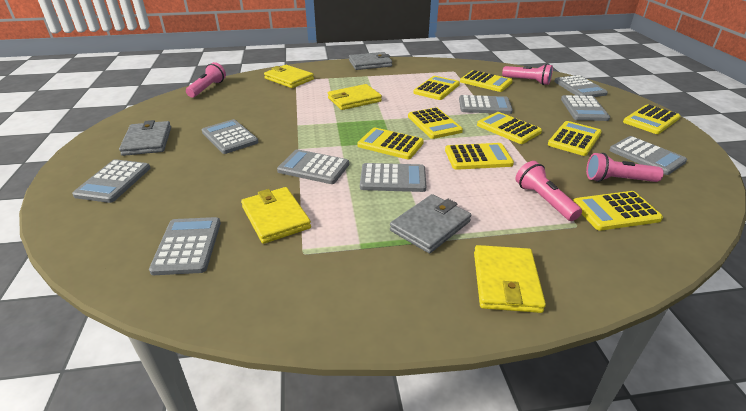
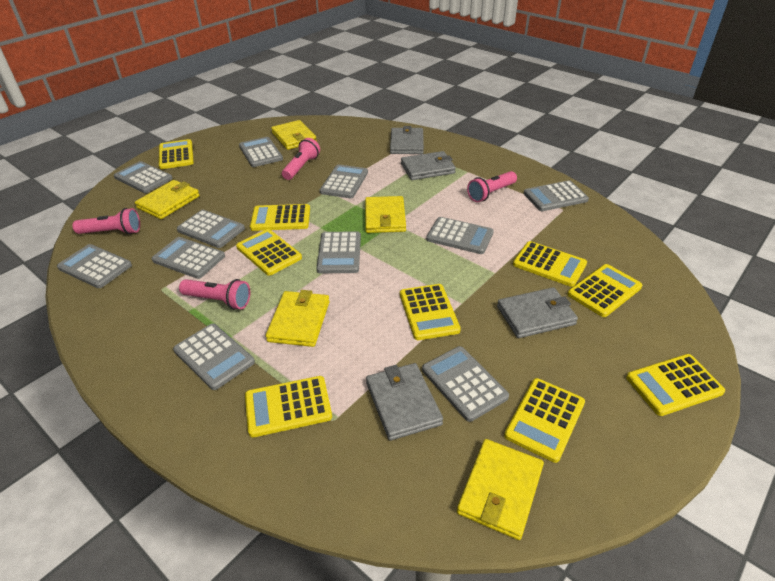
grey calculator: 9 -> 11
grey wallet: 3 -> 4
yellow wallet: 4 -> 5

